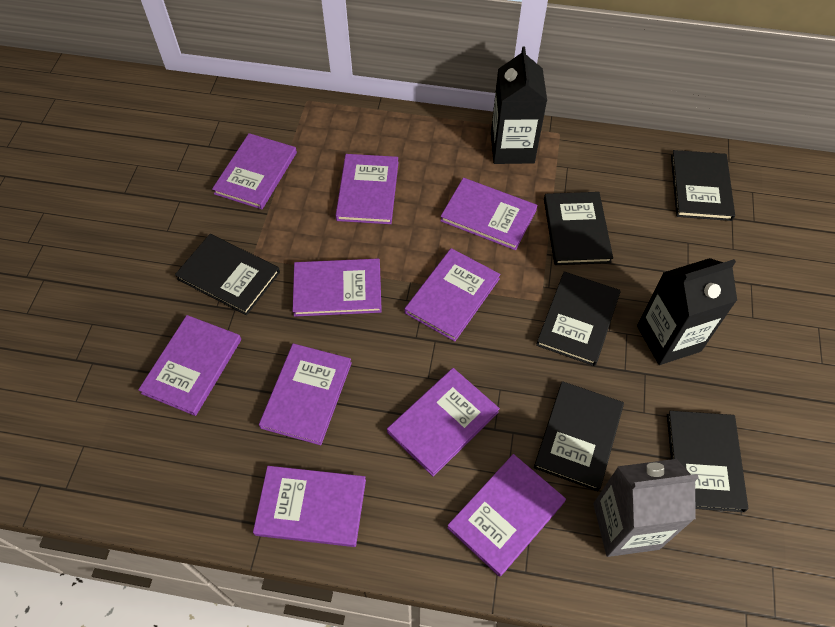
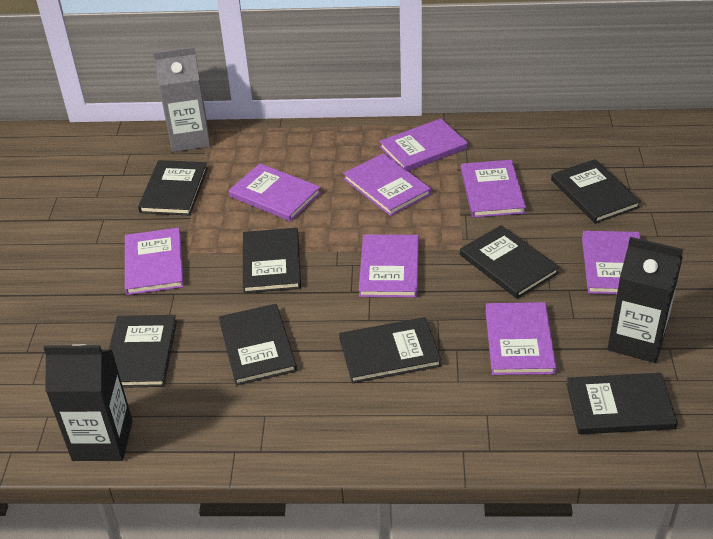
black book: 6 -> 8
purple book: 10 -> 8

